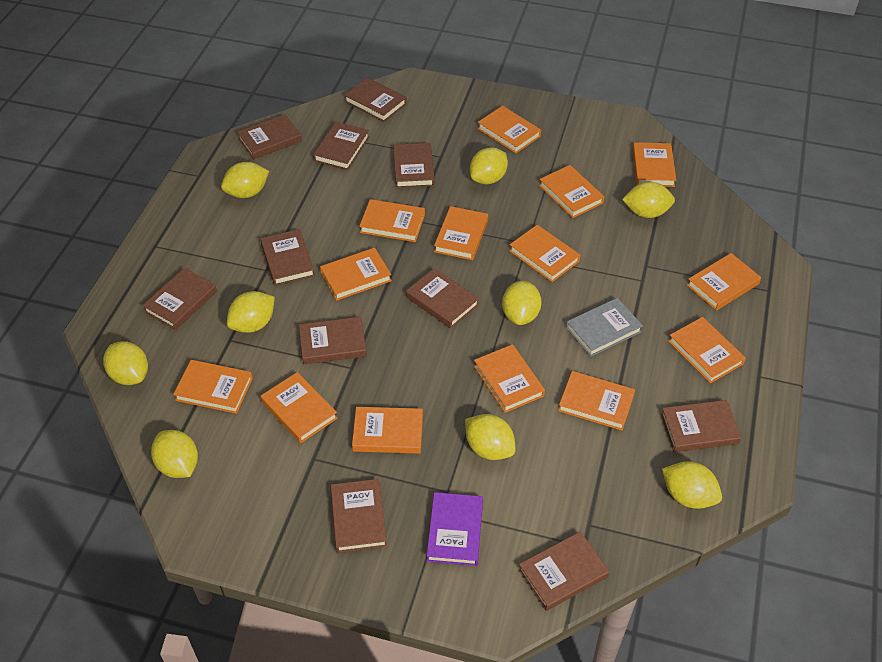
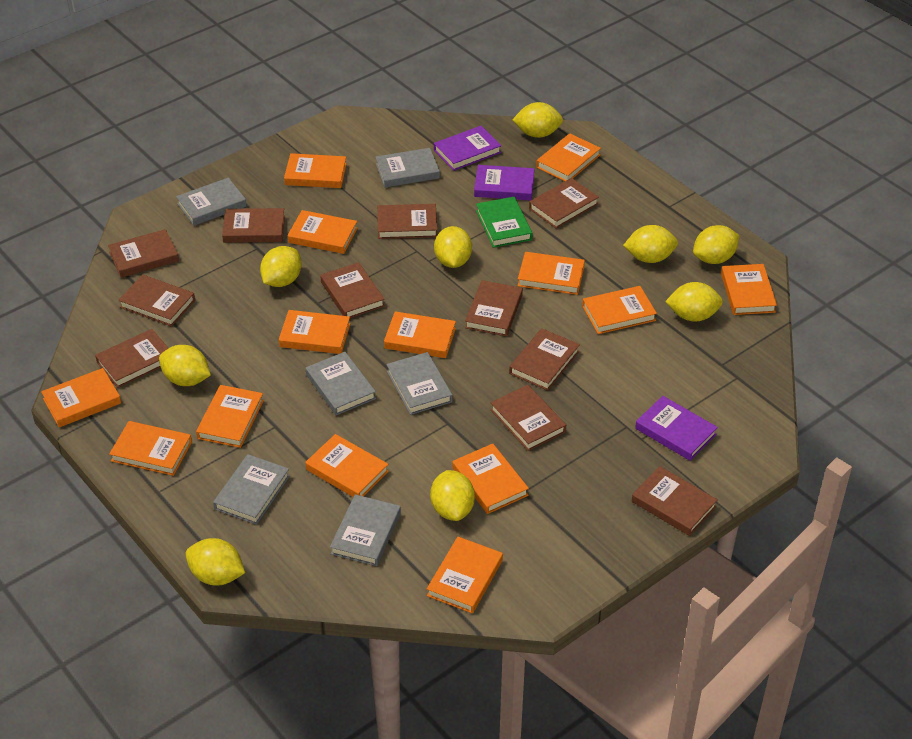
green book: 0 -> 1
grey book: 1 -> 6
purple book: 1 -> 3

